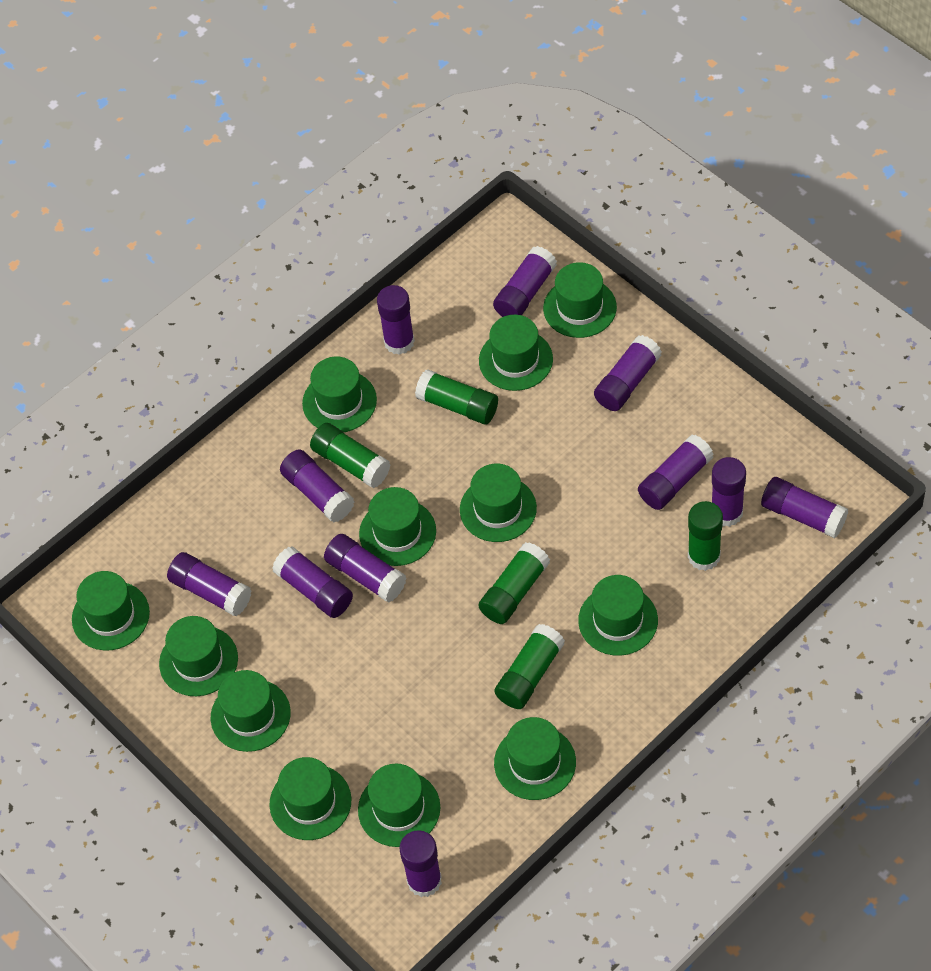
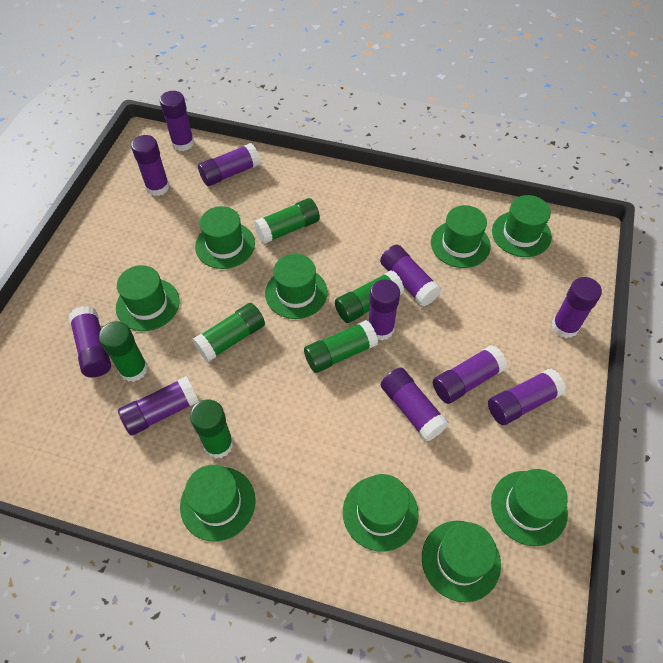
green glue stick: 5 -> 6
green hat: 12 -> 9

